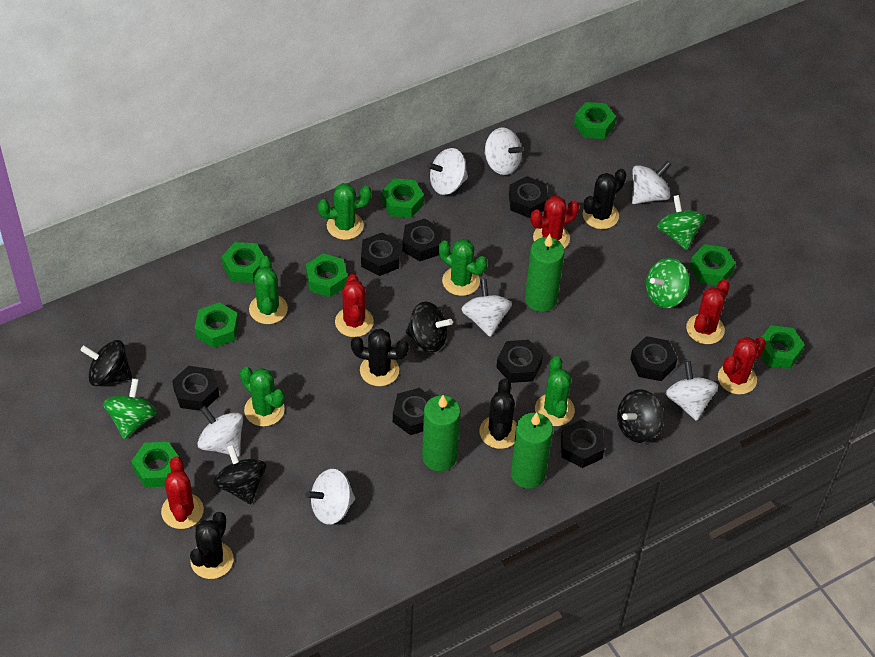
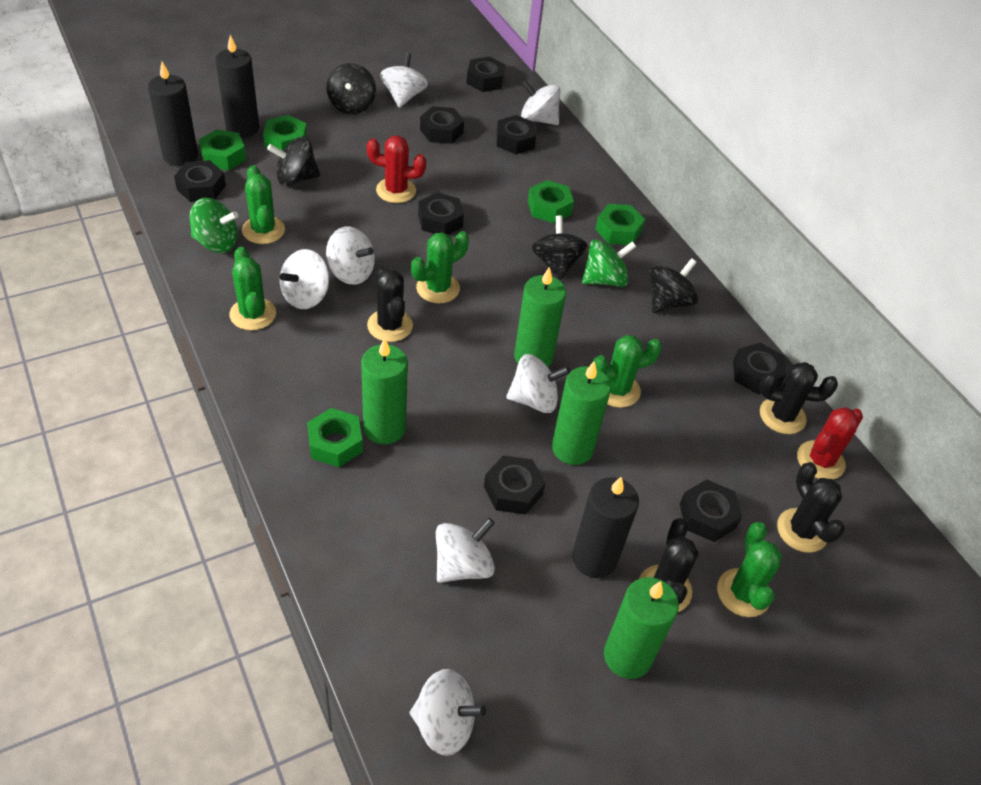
black candle: 0 -> 3
green candle: 3 -> 4
green nut: 8 -> 5
green spinning top: 3 -> 2
red cactus: 5 -> 2

